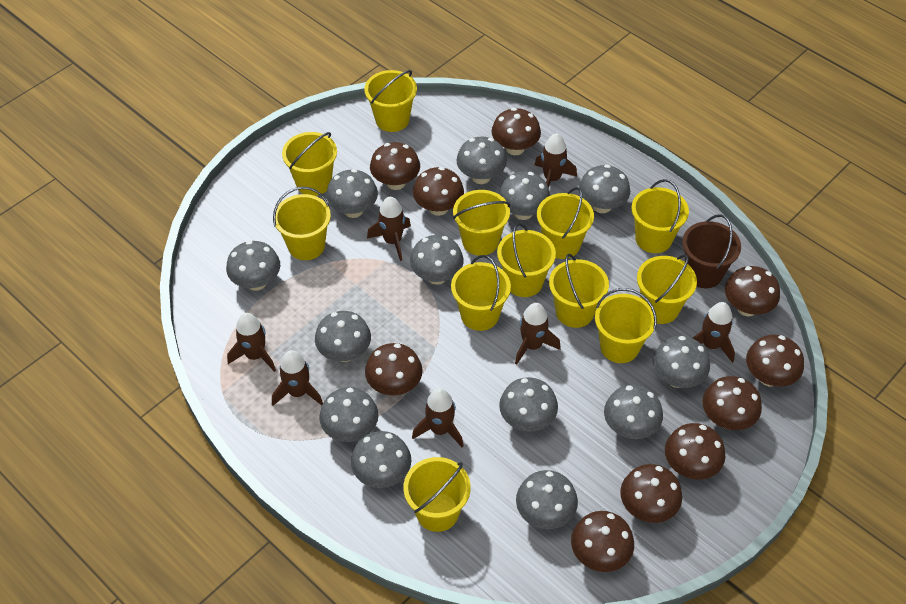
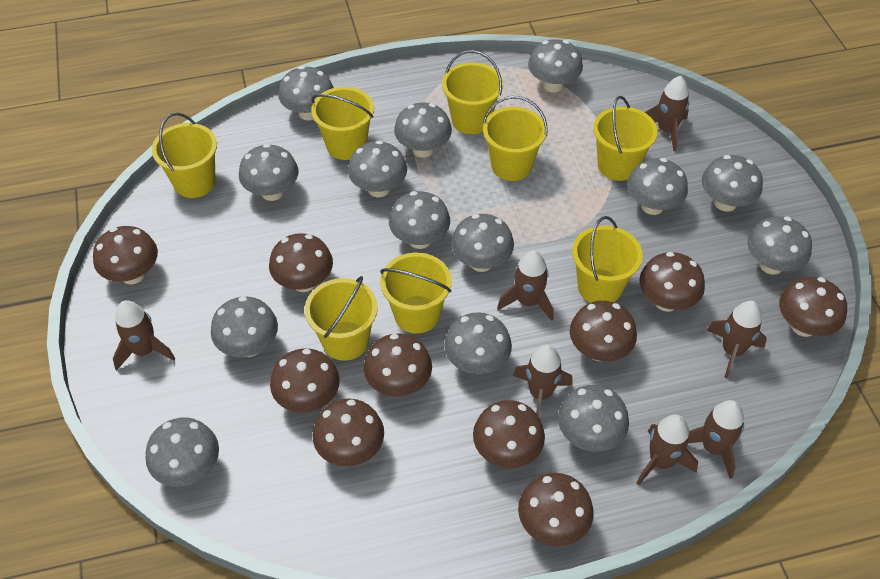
brown bucket: 1 -> 0
grey mushroom: 13 -> 14
yellow bucket: 12 -> 8

